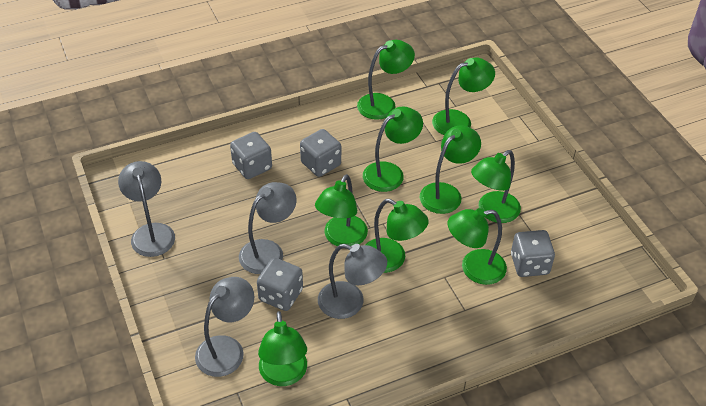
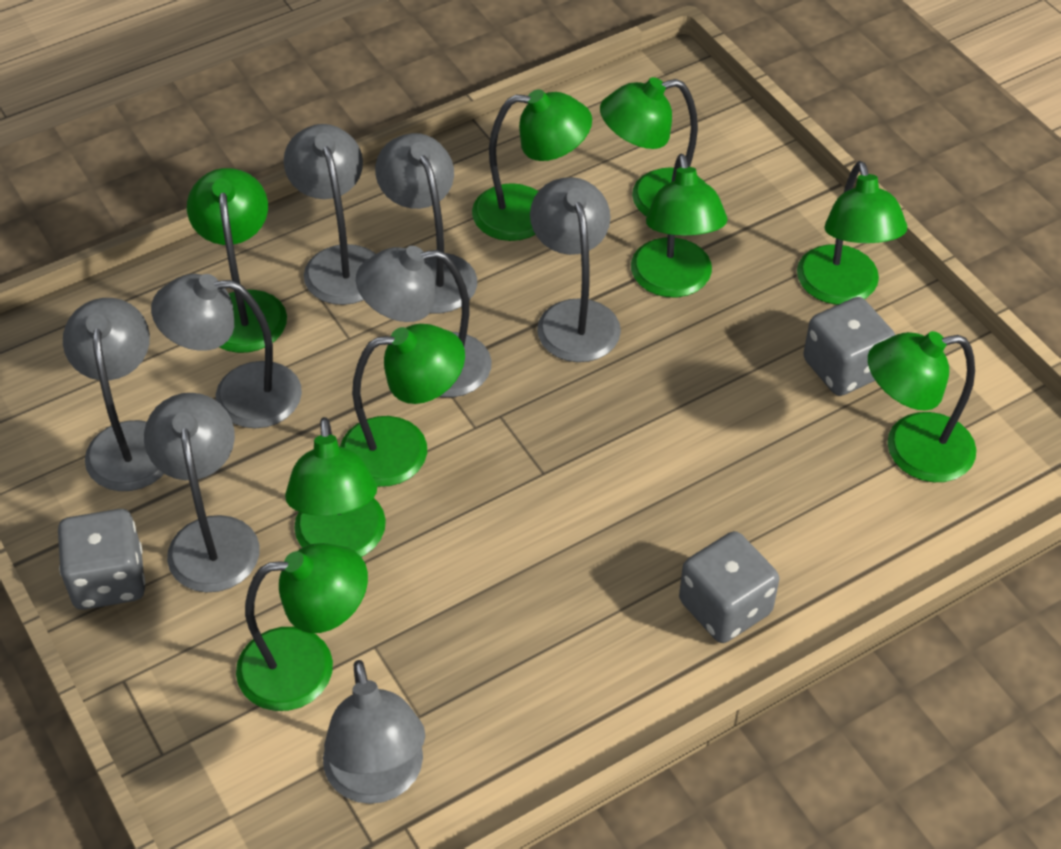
grey dice: 4 -> 3
grey lamp: 4 -> 8

